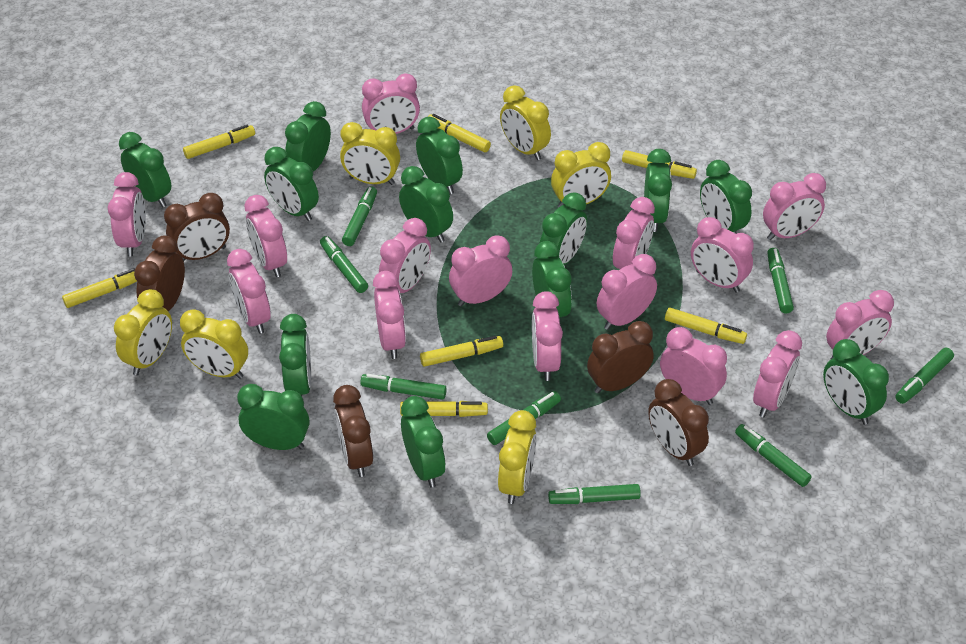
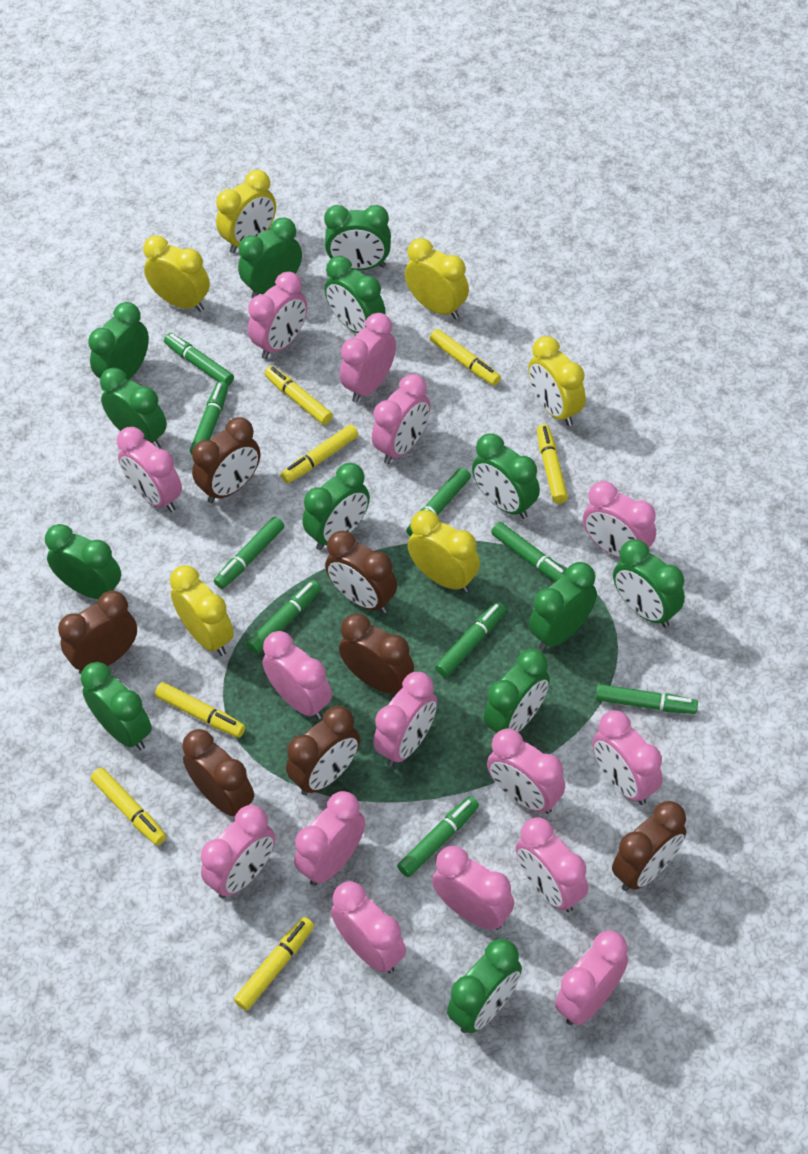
brown clock: 5 -> 7
green marker: 8 -> 9

